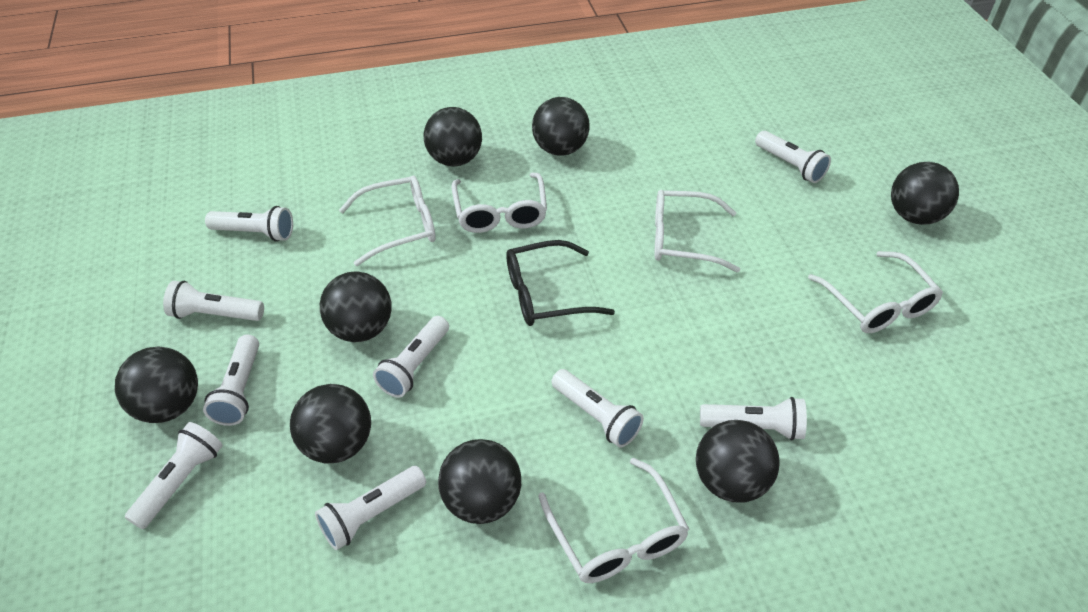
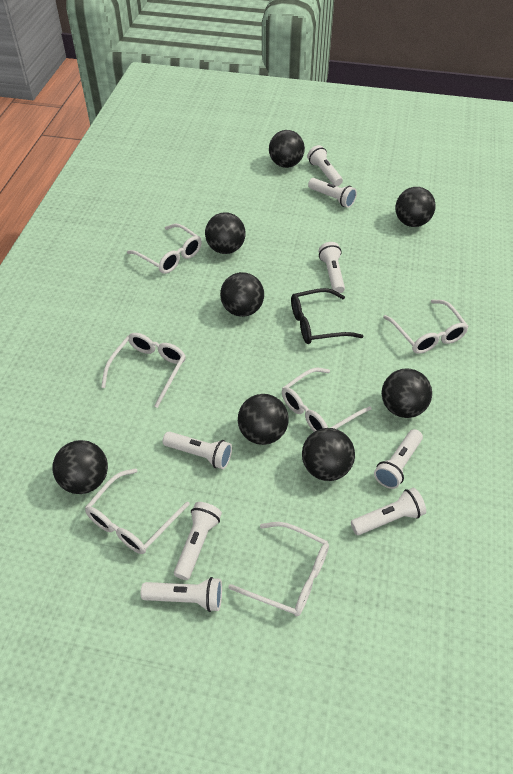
white flashlight: 9 -> 8
white glasses: 5 -> 6

